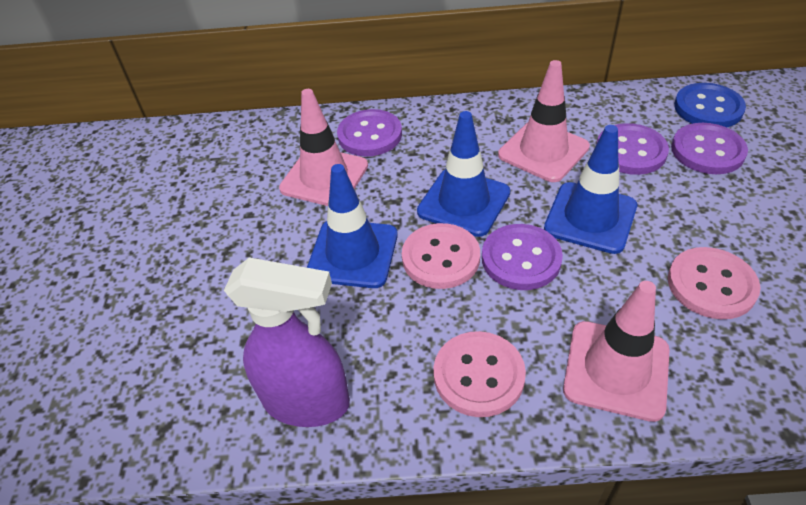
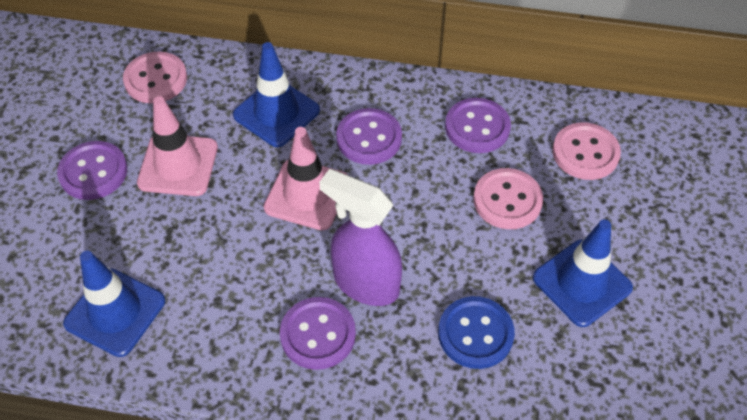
pink traffic cone: 3 -> 2

